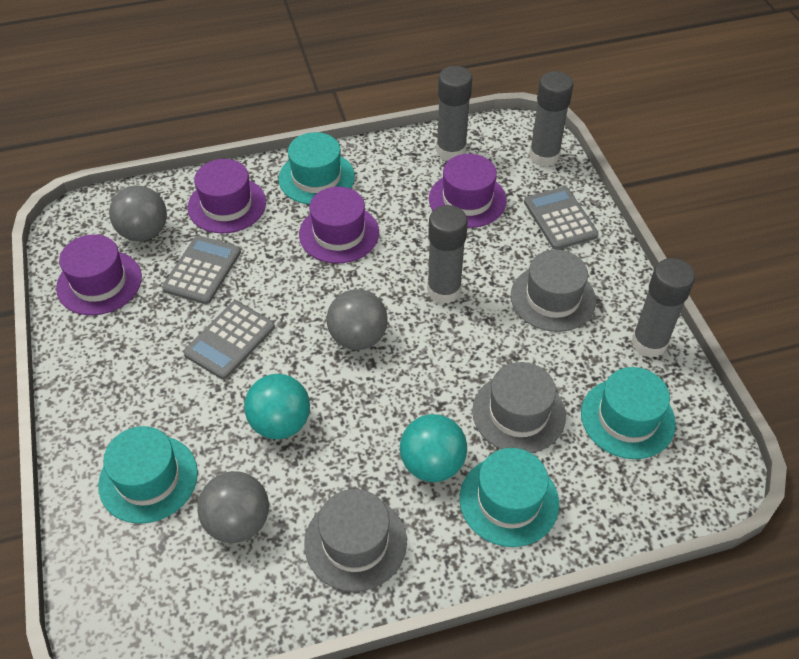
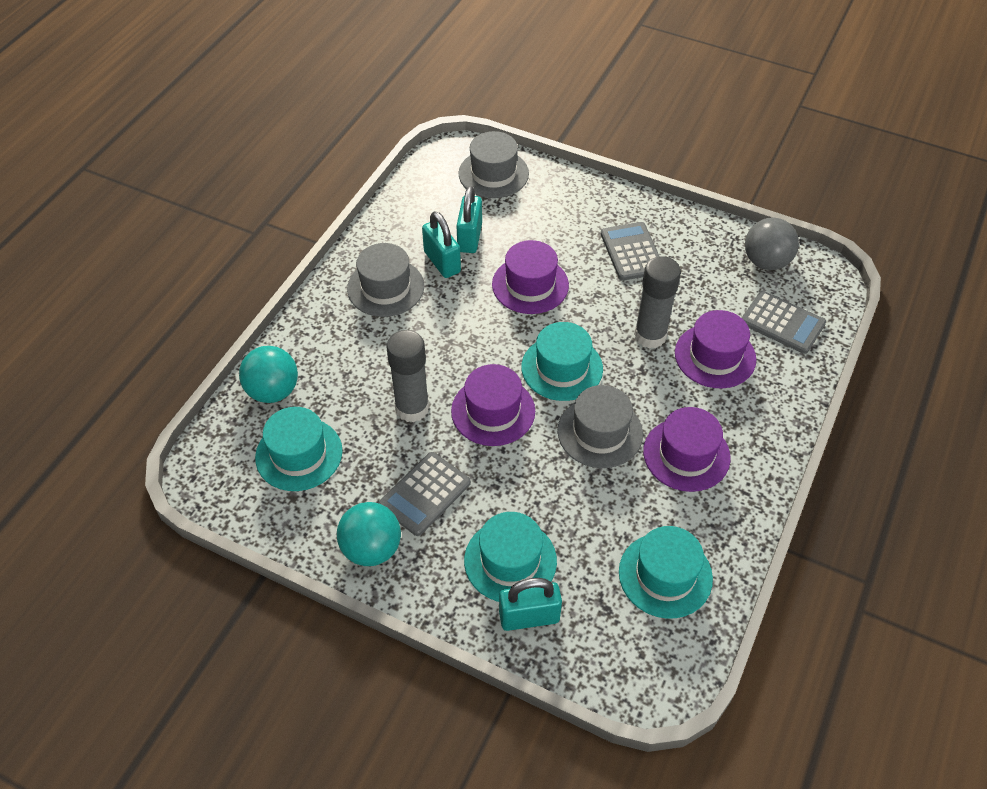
grey ball: 3 -> 1
grey glue stick: 4 -> 2
turquoise padlock: 0 -> 3

